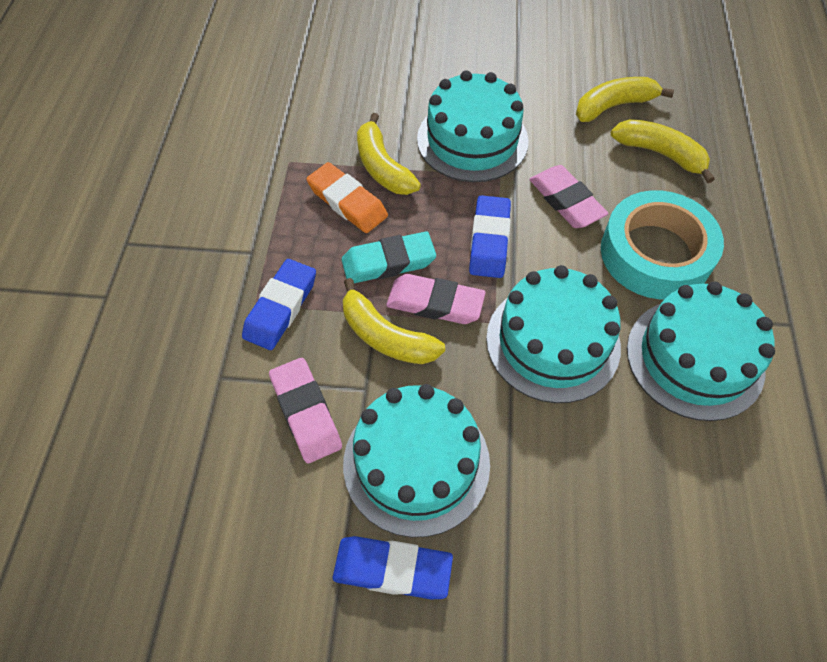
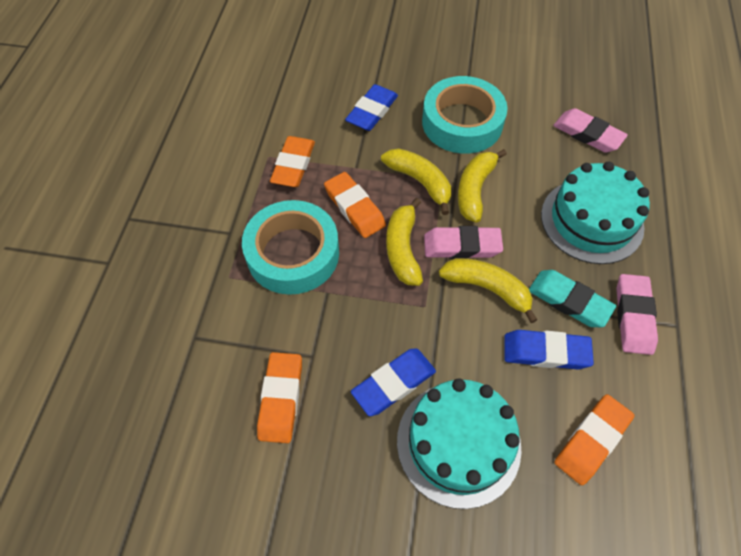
orange eraser: 1 -> 4
turquoise cake: 4 -> 2
turquoise tape: 1 -> 2

